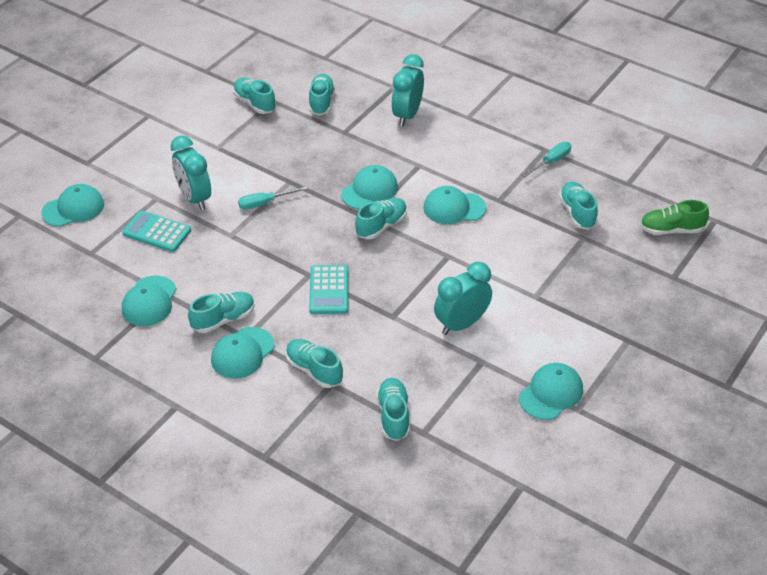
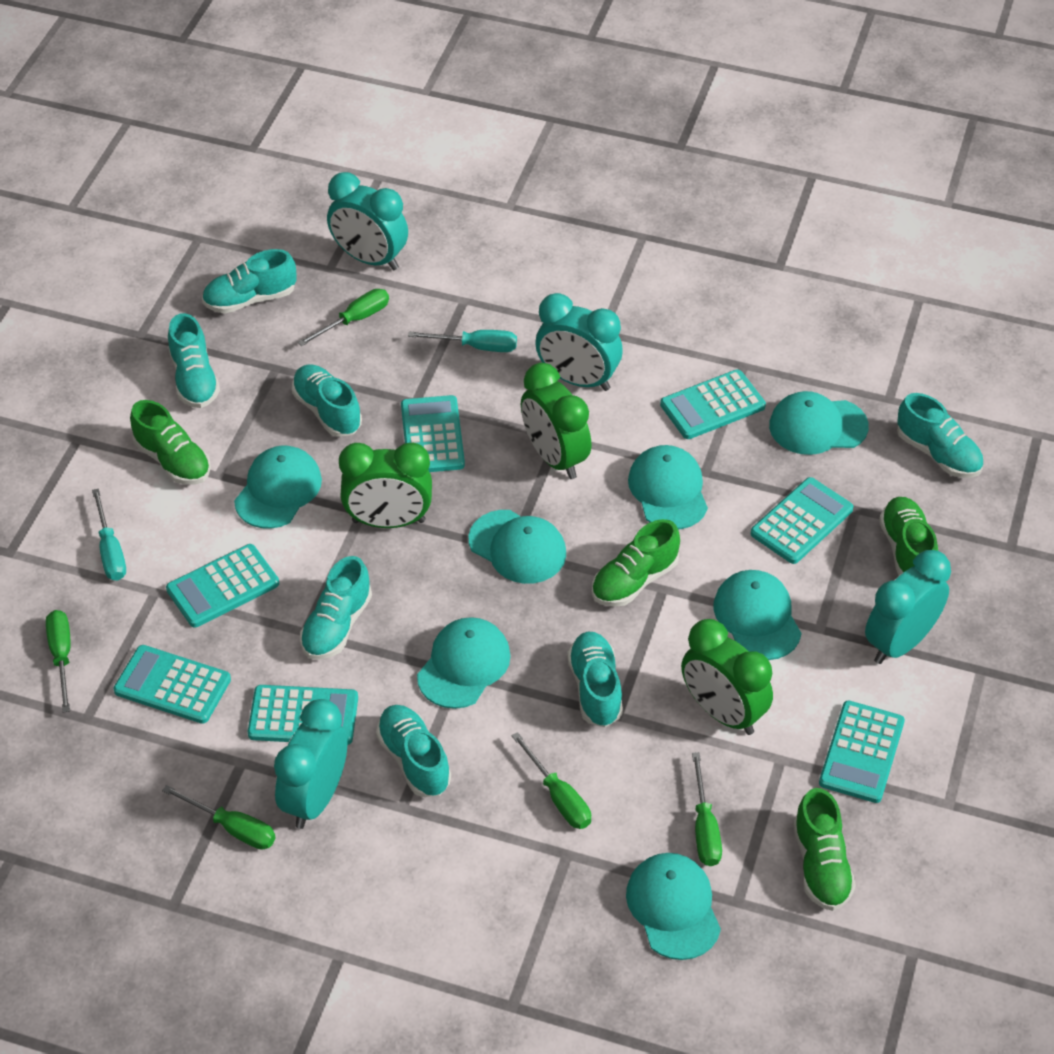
green clock: 0 -> 3
green screwdriver: 0 -> 5
green shoe: 1 -> 4
turquoise calculator: 2 -> 7
turquoise cap: 6 -> 7
turquoise clock: 3 -> 4

